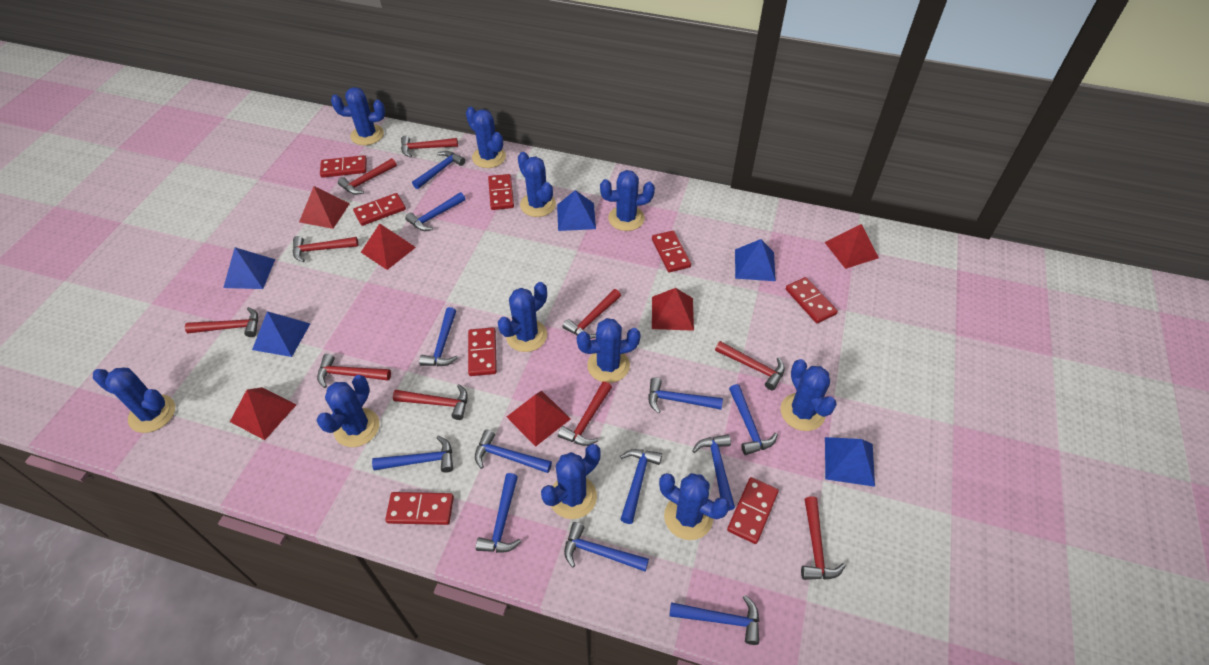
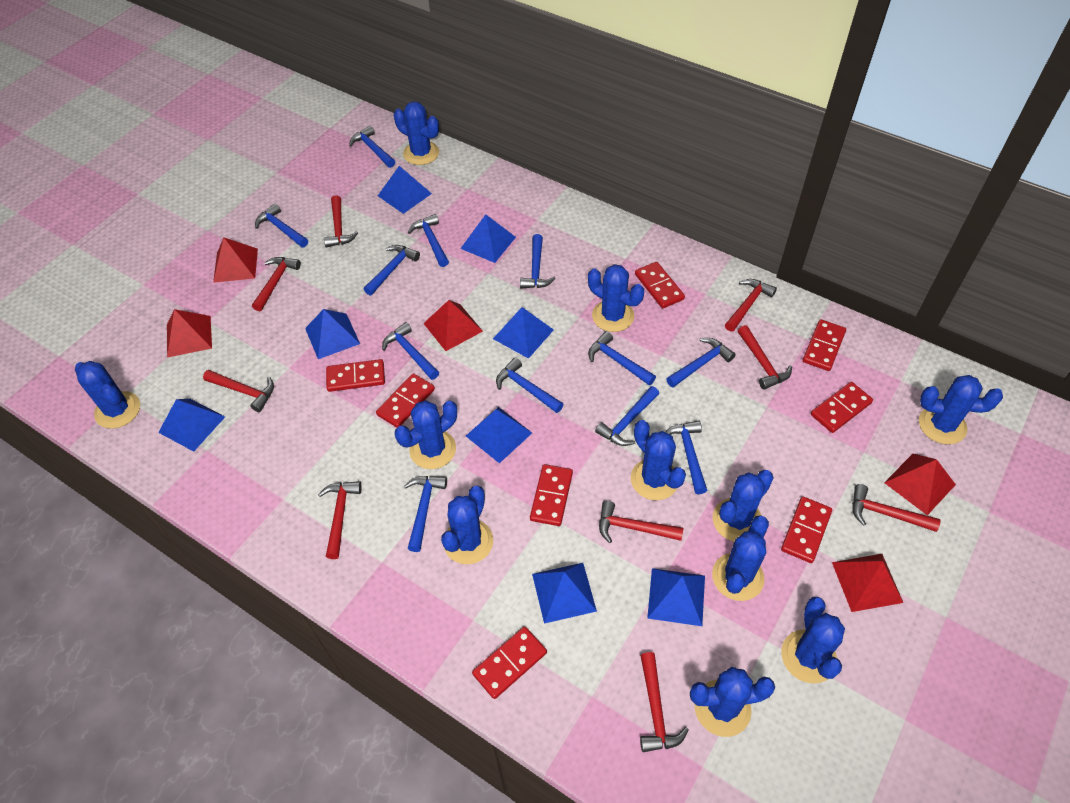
blue pyramid: 5 -> 8
red hammer: 10 -> 9
red pyramid: 6 -> 5

